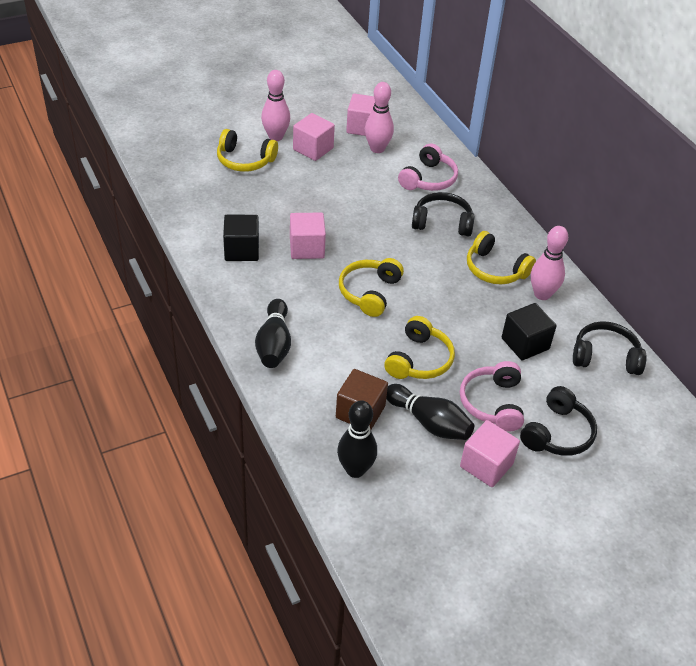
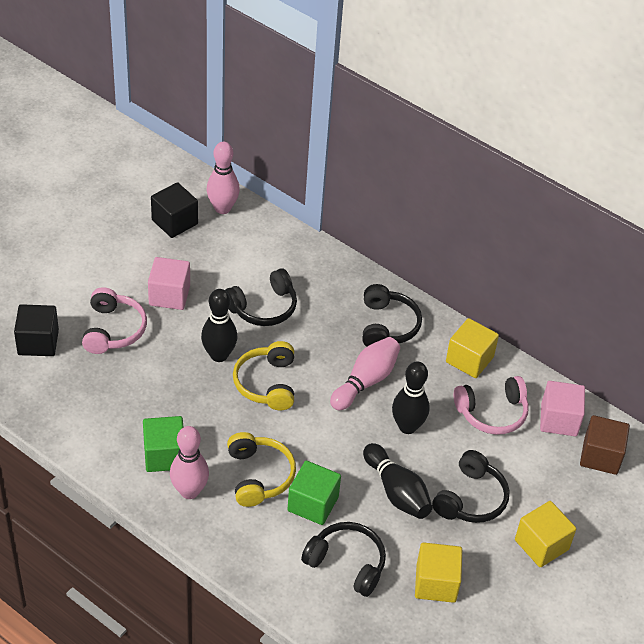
black headphones: 3 -> 4
green cube: 0 -> 2
pink cube: 4 -> 2
yellow cube: 0 -> 3
yellow headphones: 4 -> 2

